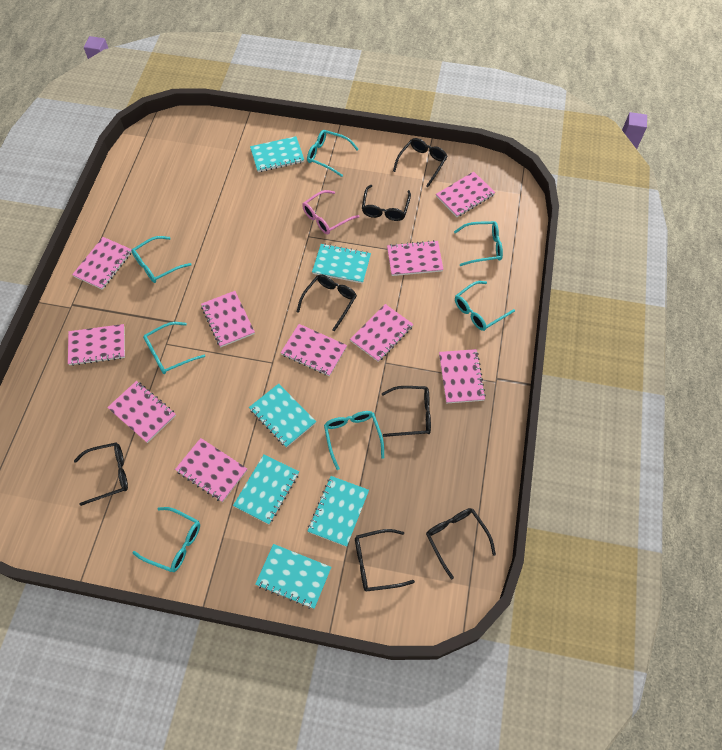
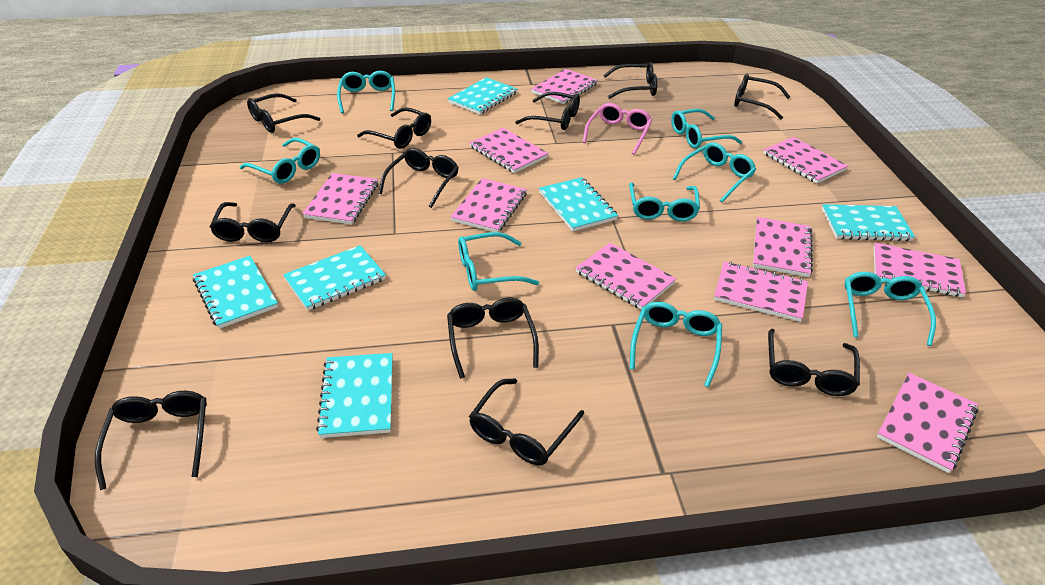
black glasses: 7 -> 11
turquoise glasses: 7 -> 8

